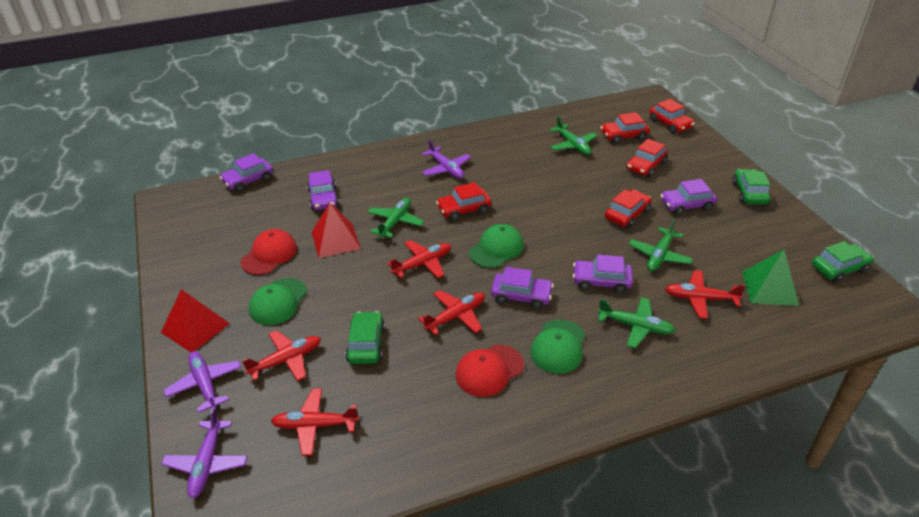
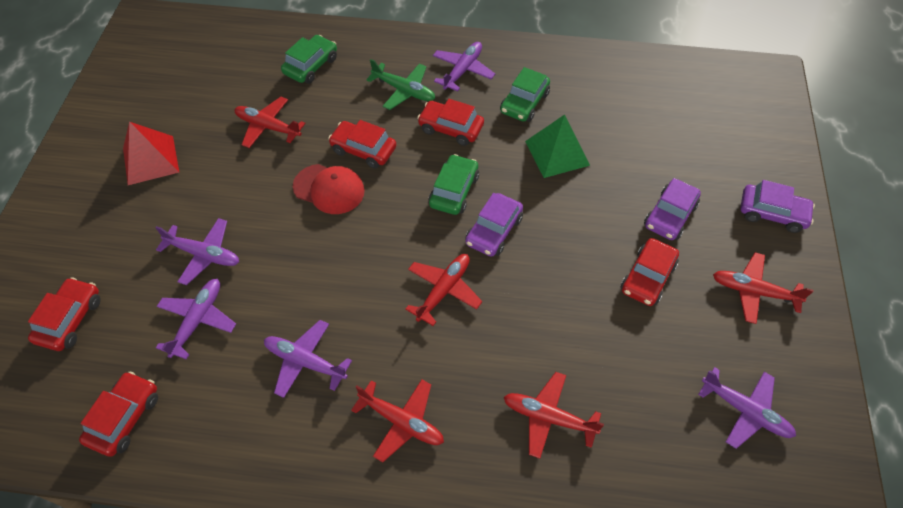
green cap: 3 -> 0
green plane: 4 -> 1
purple car: 5 -> 3
purple plane: 3 -> 5
red cap: 2 -> 1
red pyramid: 2 -> 1

